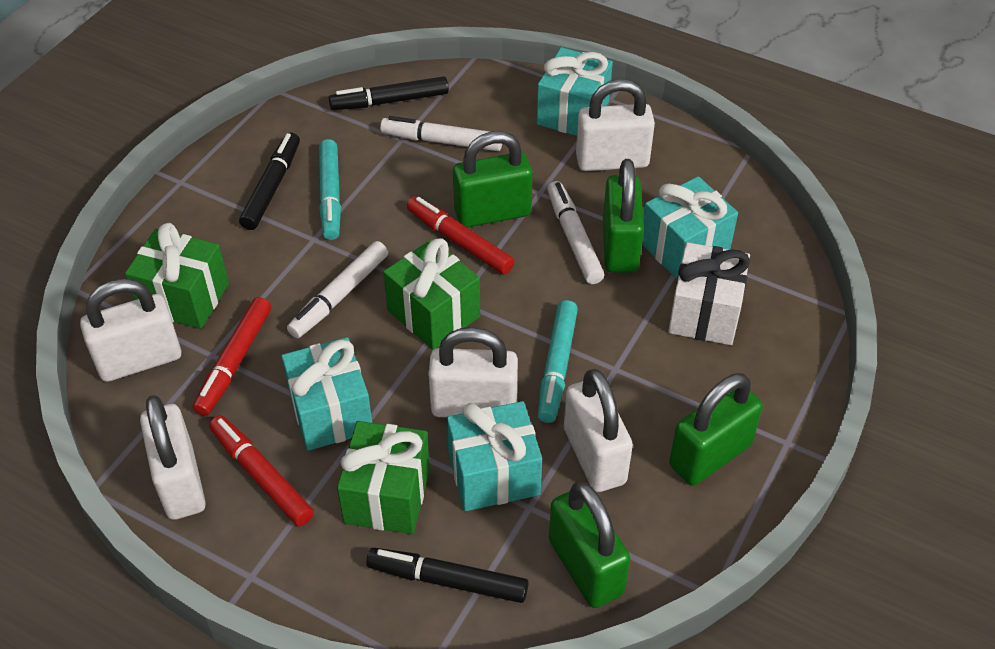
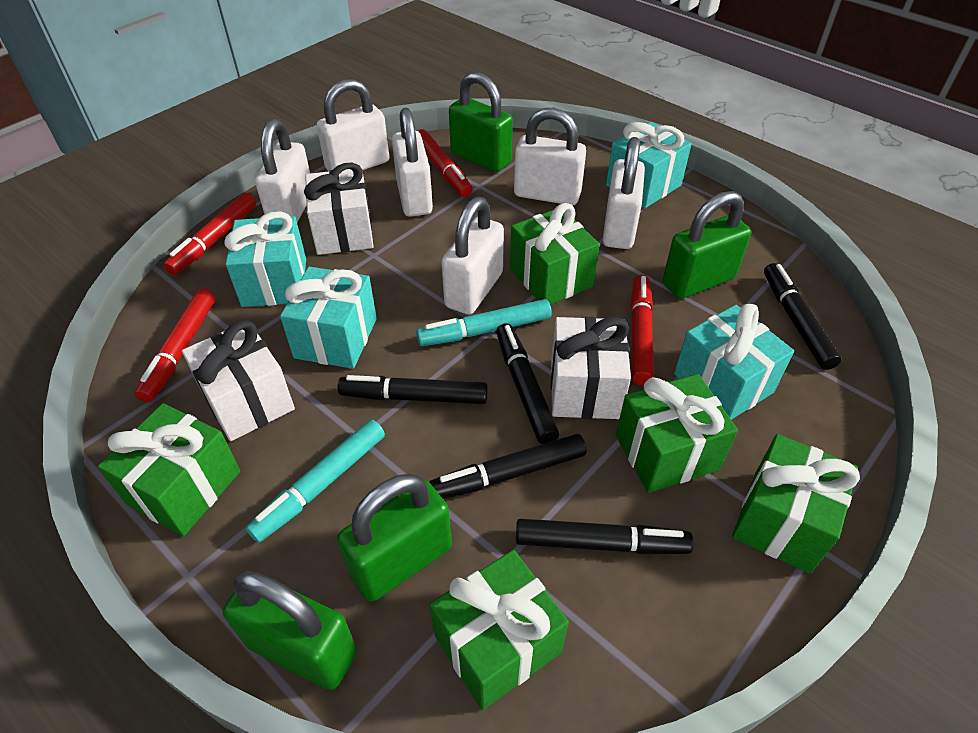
black marker: 3 -> 5
green gift: 3 -> 5
red marker: 3 -> 4
white gift: 1 -> 3
white marker: 3 -> 0
white padlock: 5 -> 6

